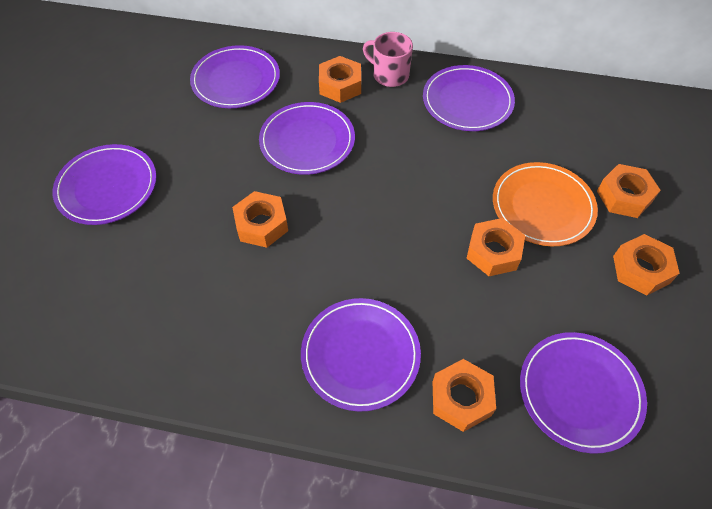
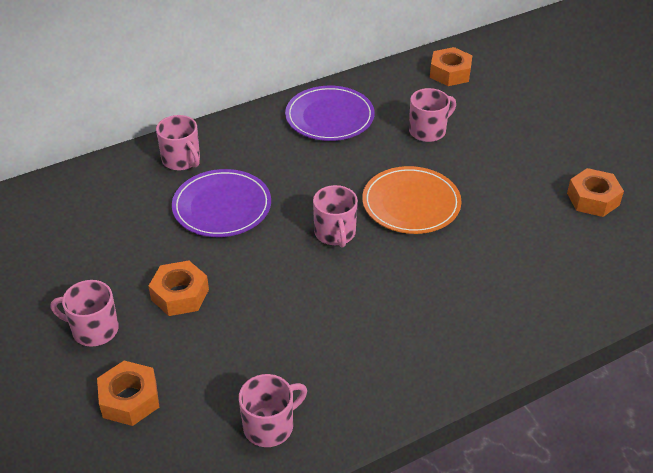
orange nut: 6 -> 4
pink mug: 1 -> 5
purple plate: 6 -> 2

